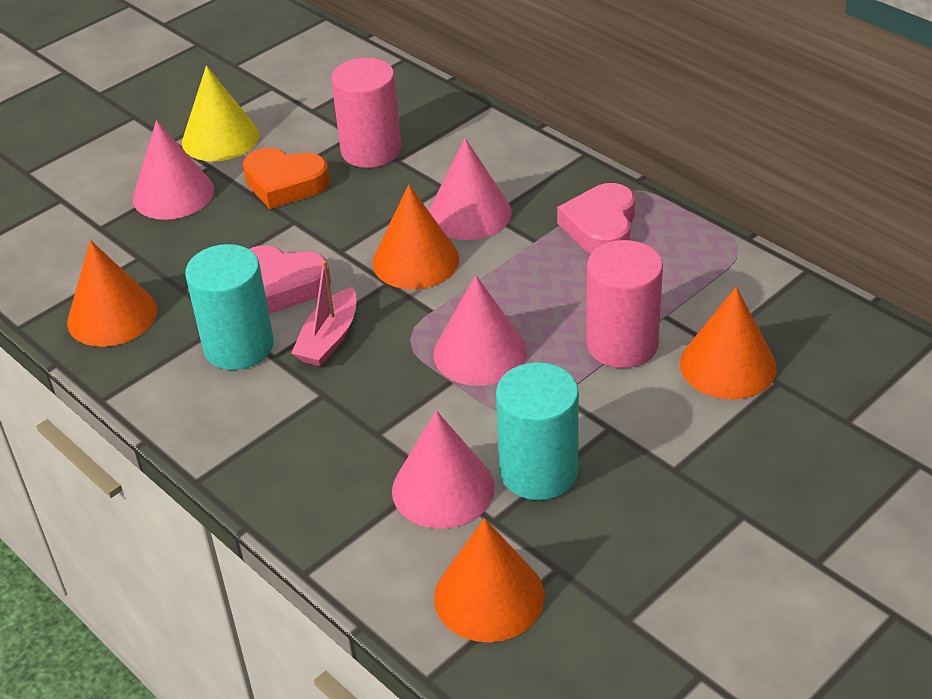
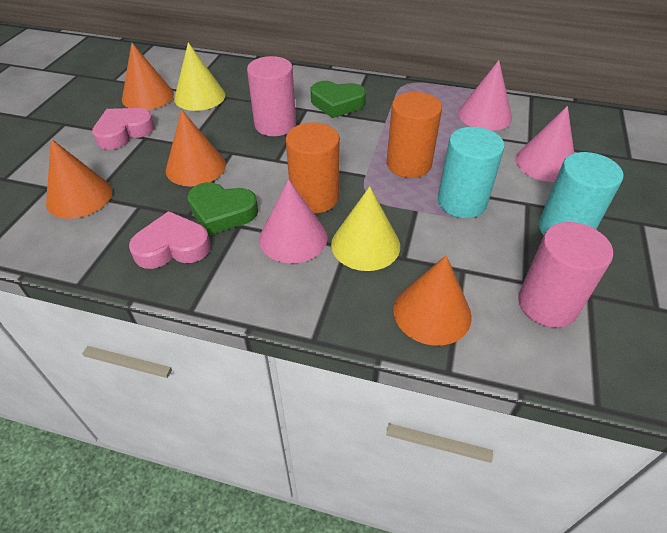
green heart: 0 -> 2
orange cylinder: 0 -> 2
orange heart: 1 -> 0
pink boat: 1 -> 0
pink cone: 4 -> 3
yellow cone: 1 -> 2

